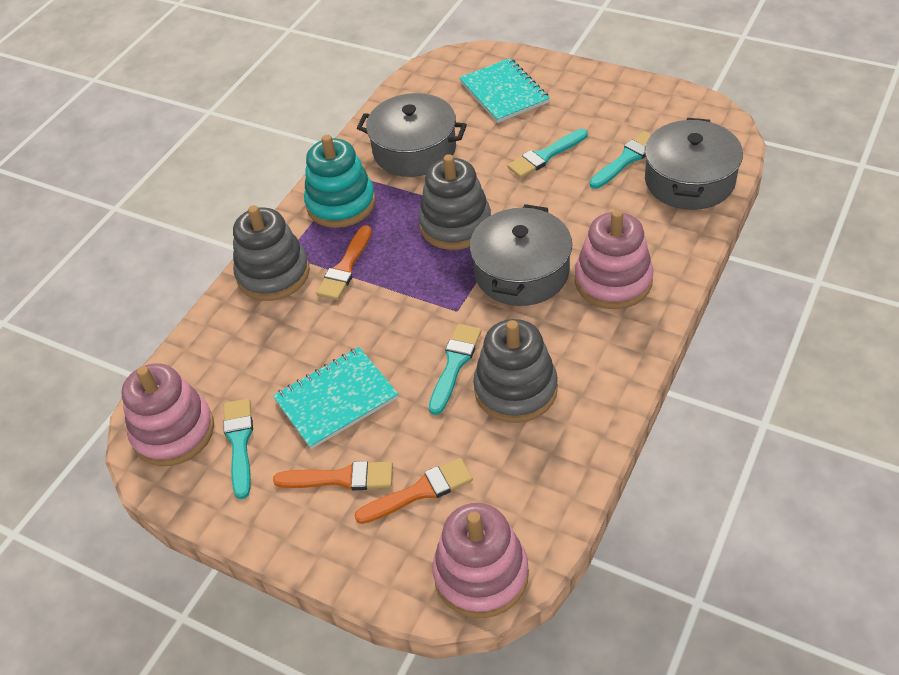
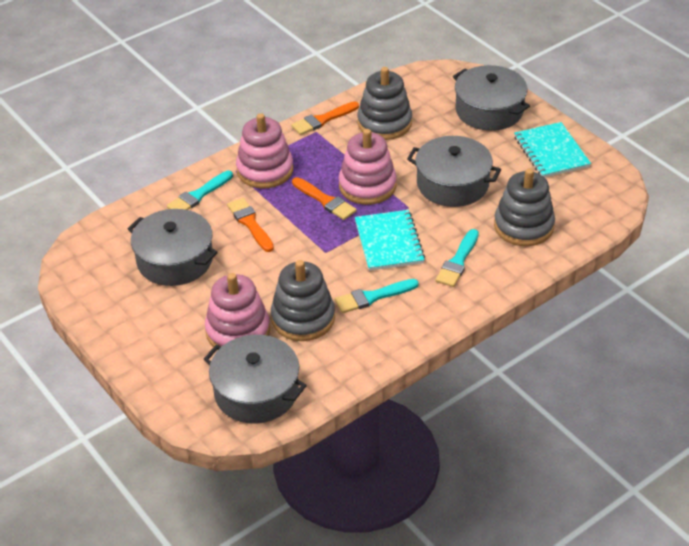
grey pot: 3 -> 4
turquoise brush: 4 -> 3
turquoise stacking toy: 1 -> 0

